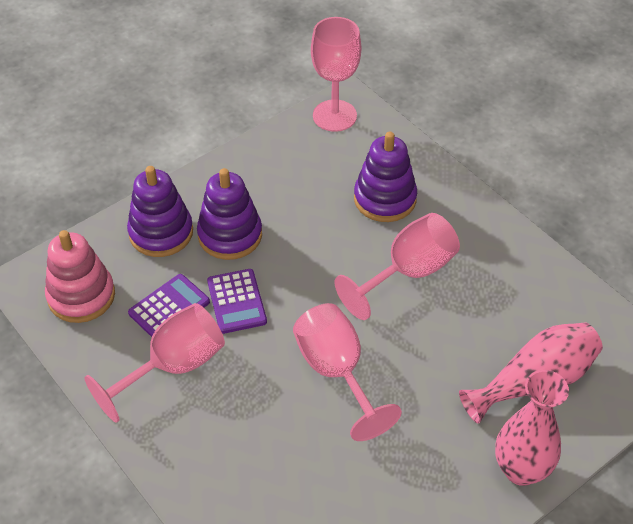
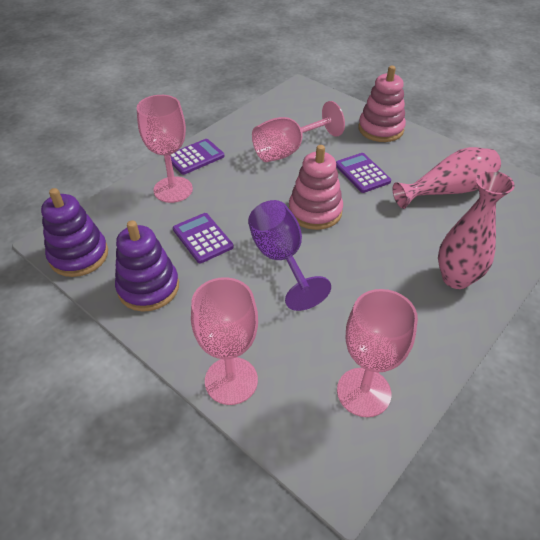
pink stacking toy: 1 -> 2
purple calculator: 2 -> 3
purple goblet: 0 -> 1
purple stacking toy: 3 -> 2

